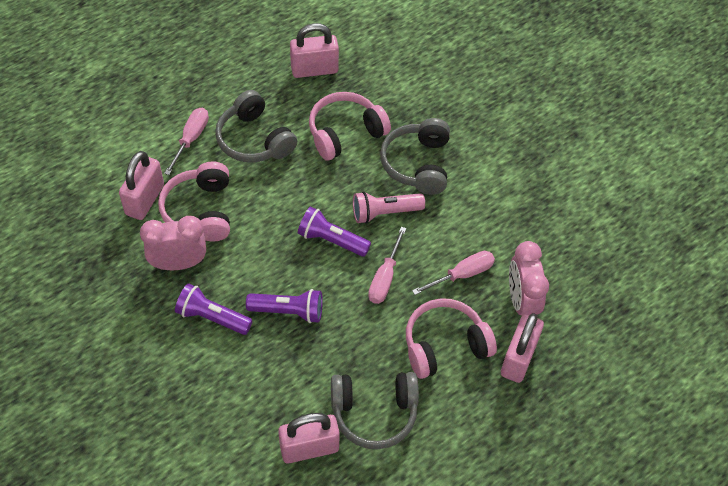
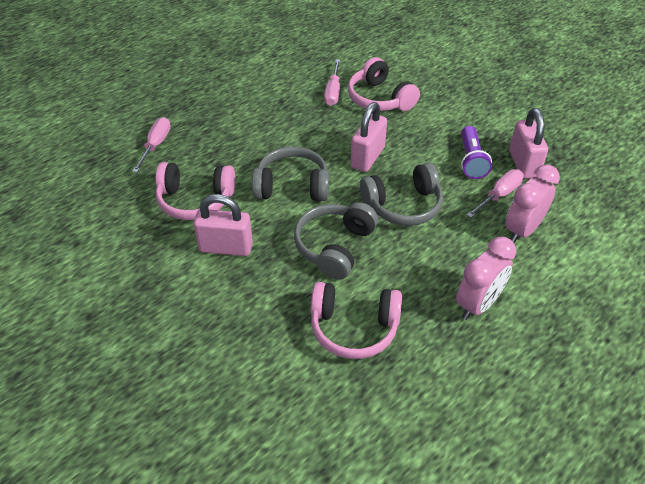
pink flashlight: 1 -> 0
pink padlock: 4 -> 3
purple flashlight: 3 -> 1

